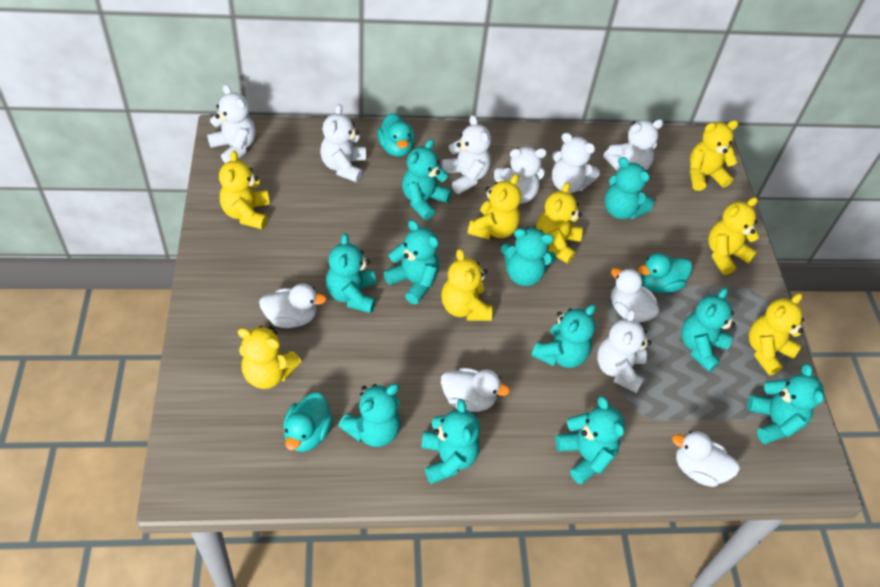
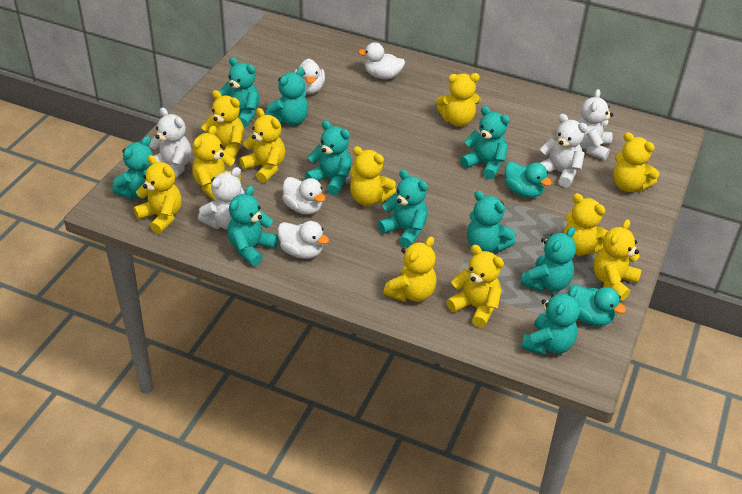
turquoise duck: 3 -> 2
turquoise teddy bear: 11 -> 10
white teddy bear: 7 -> 4
yellow teddy bear: 8 -> 11

